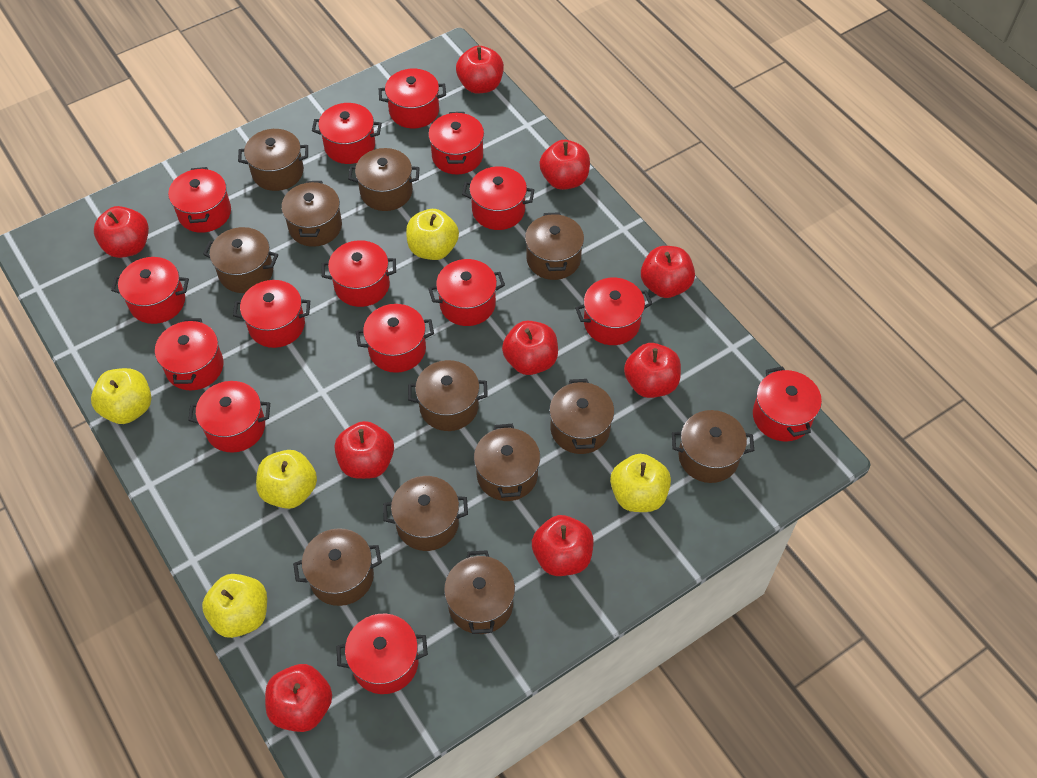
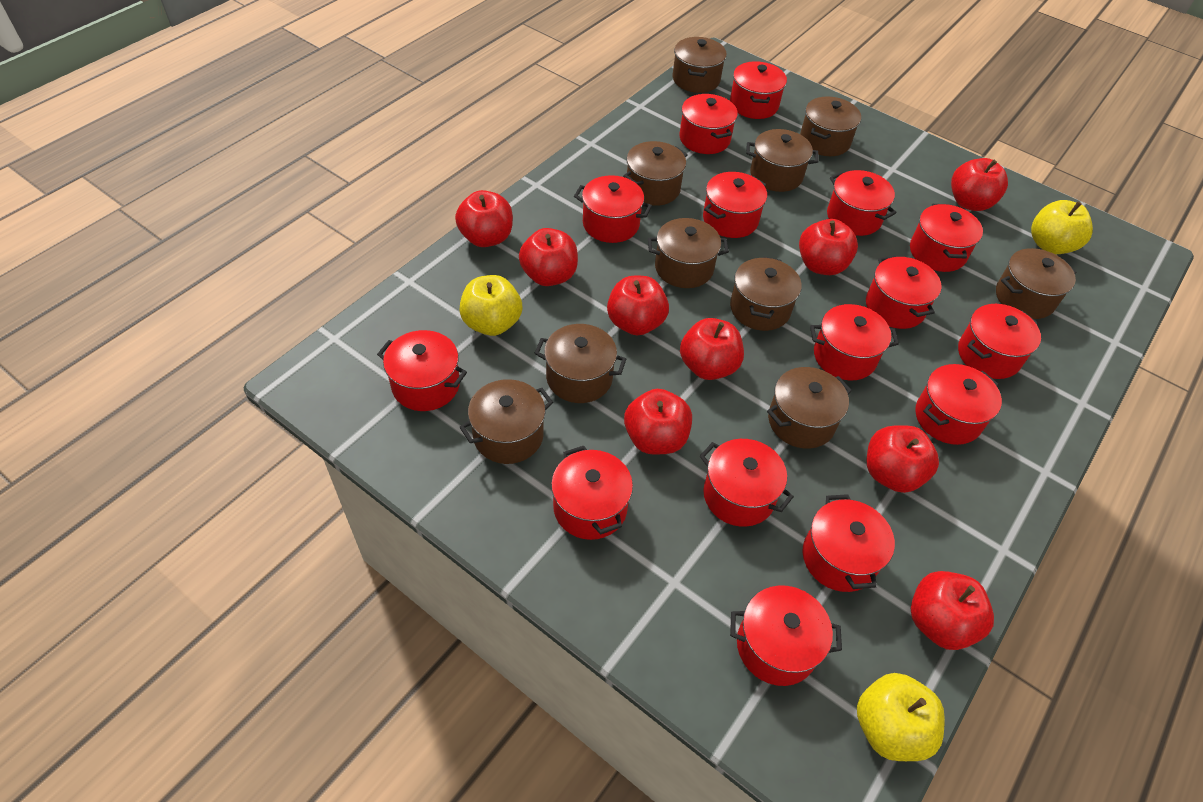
brown pot: 12 -> 10
yellow apple: 5 -> 3

